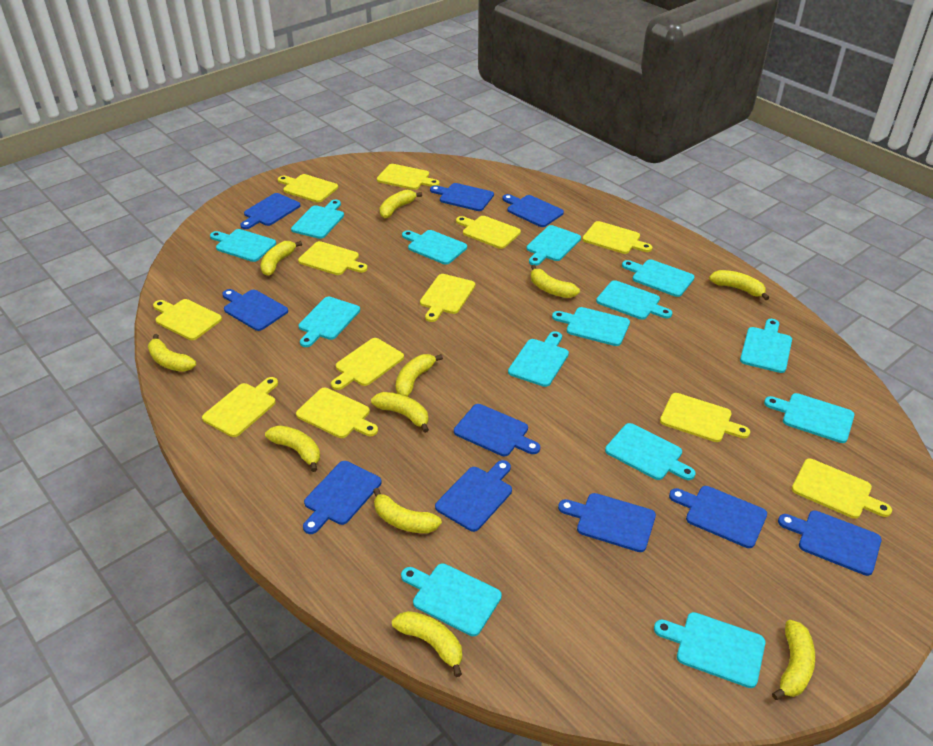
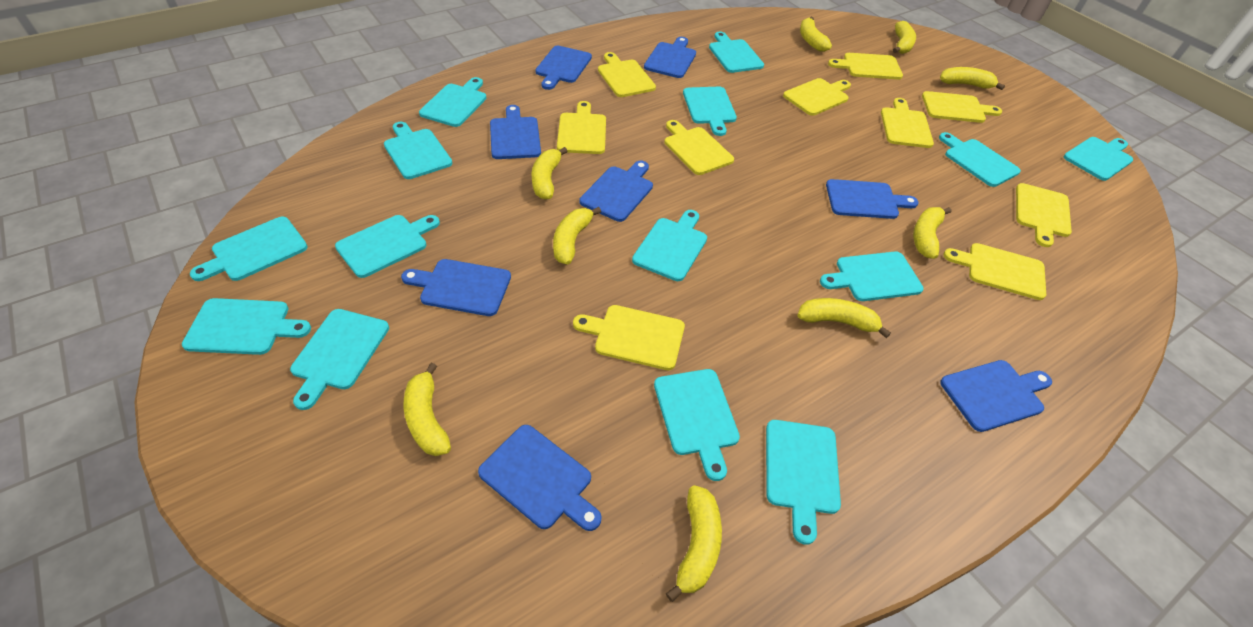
blue cutting board: 10 -> 8
yellow banana: 11 -> 9
yellow cutting board: 12 -> 10

